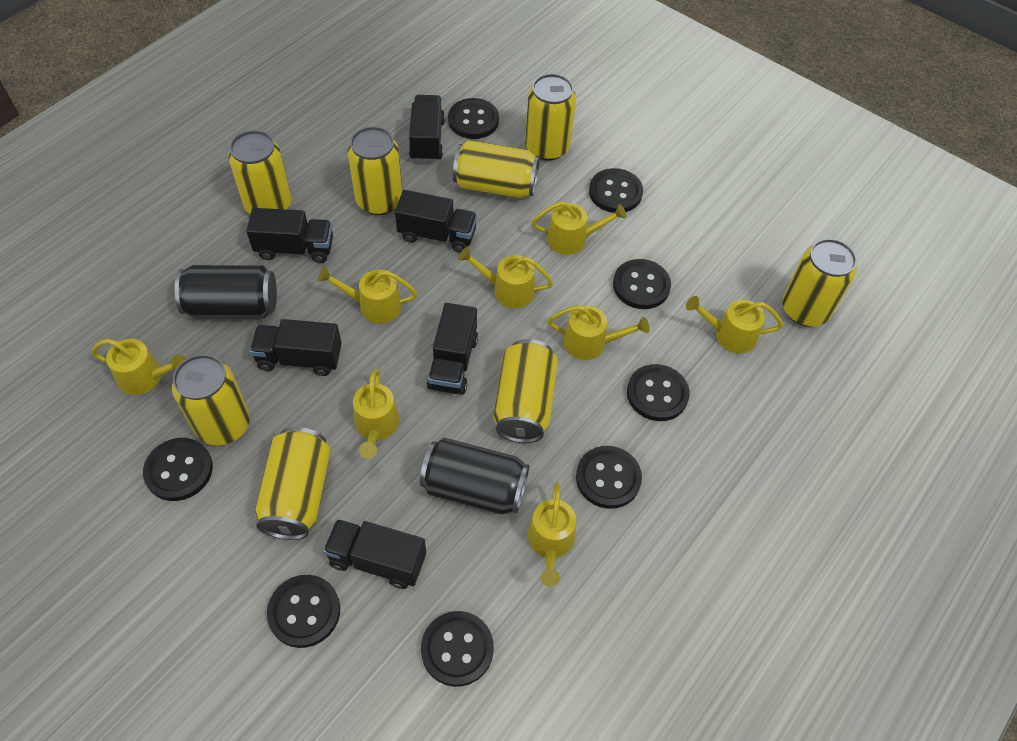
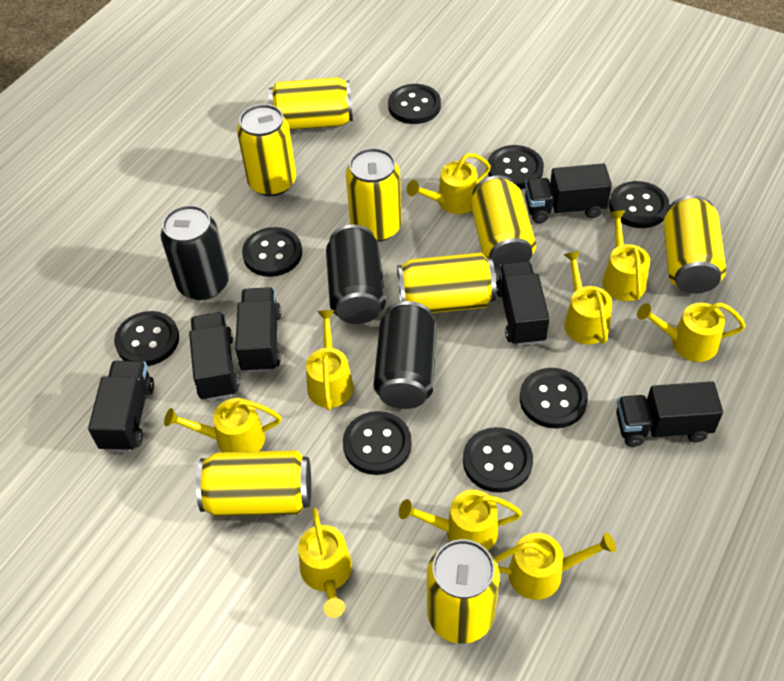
black can: 2 -> 3
yellow watering can: 8 -> 9

